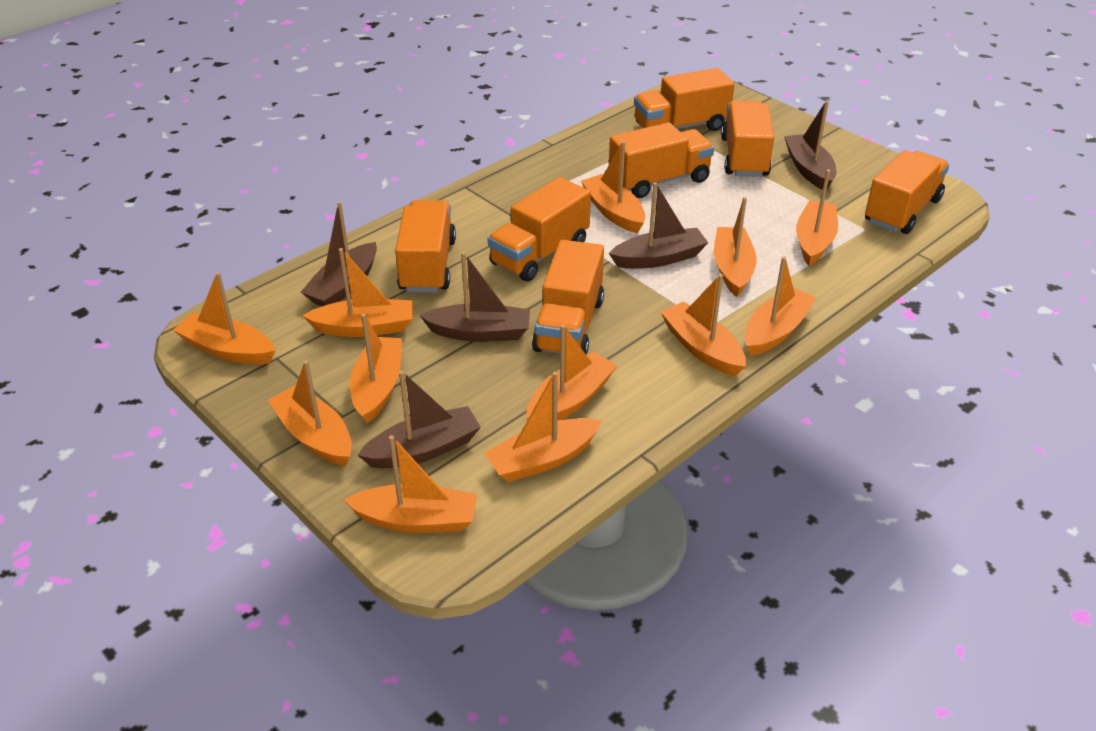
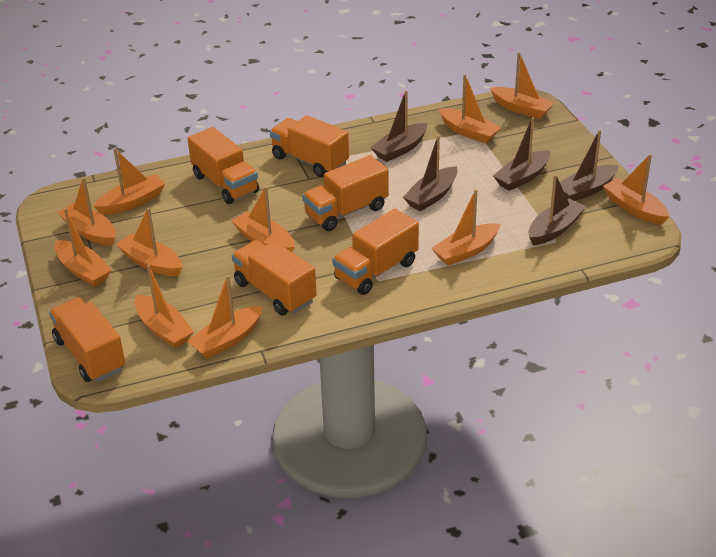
orange boat: 12 -> 11
orange truck: 7 -> 6

